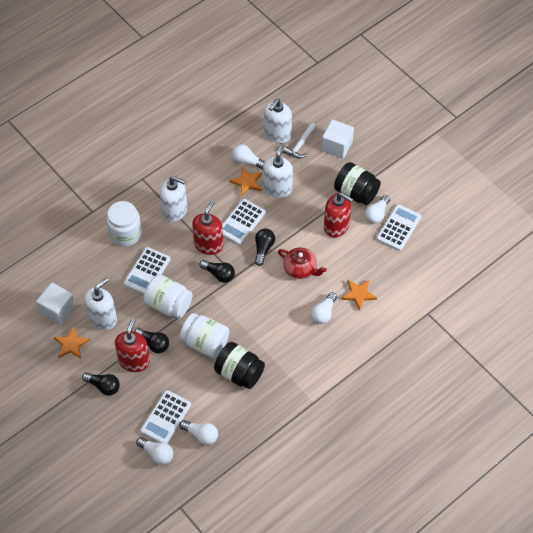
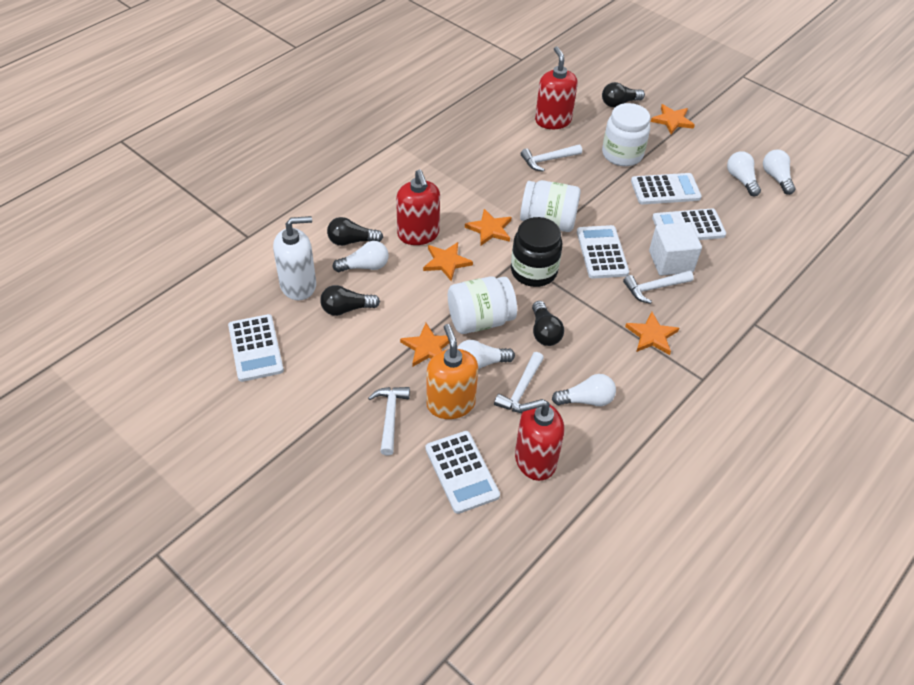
black jar: 2 -> 1
orange soap dispenser: 0 -> 1
orange star: 3 -> 5
red teapot: 1 -> 0
white calculator: 4 -> 5
white cube: 2 -> 1
white hammer: 1 -> 4
white soap dispenser: 4 -> 1

